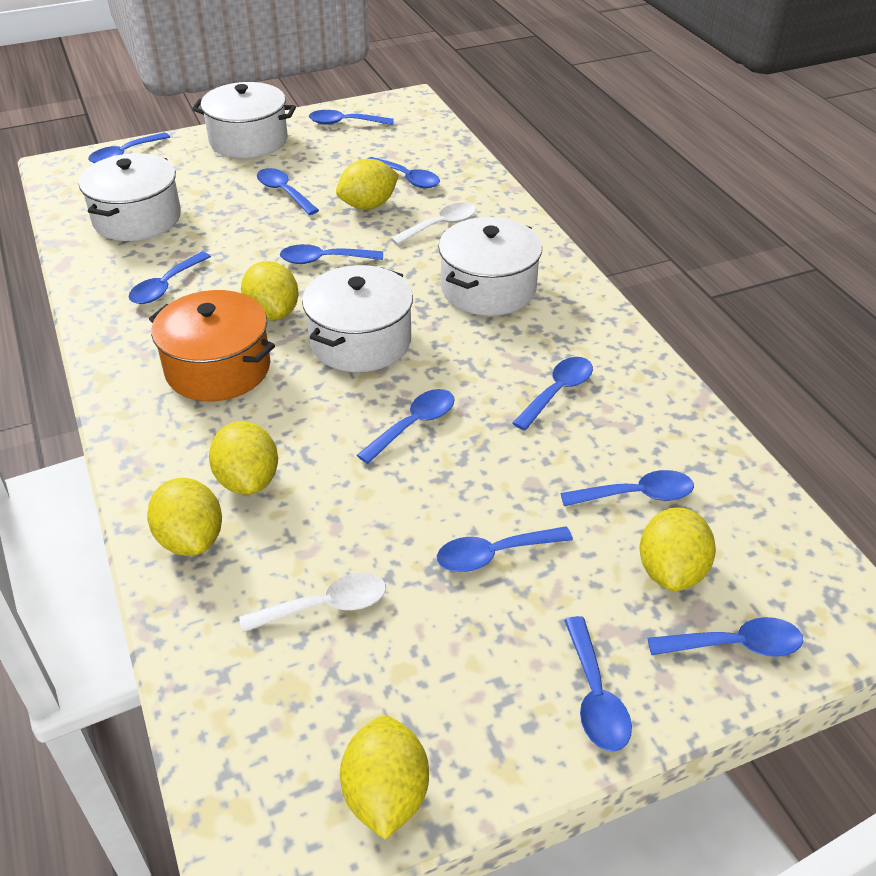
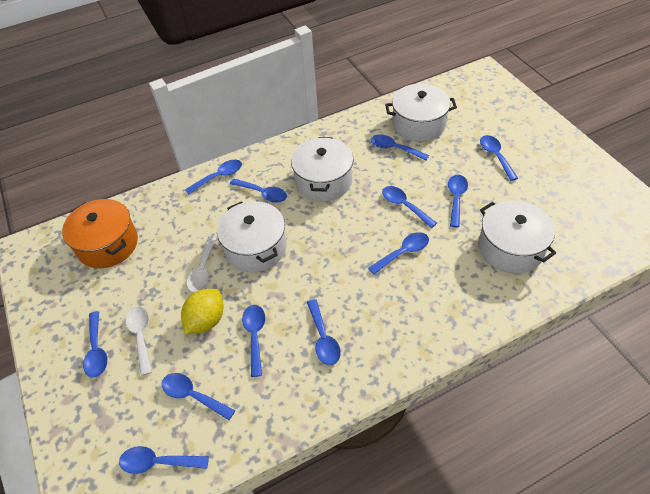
yellow lemon: 6 -> 1

